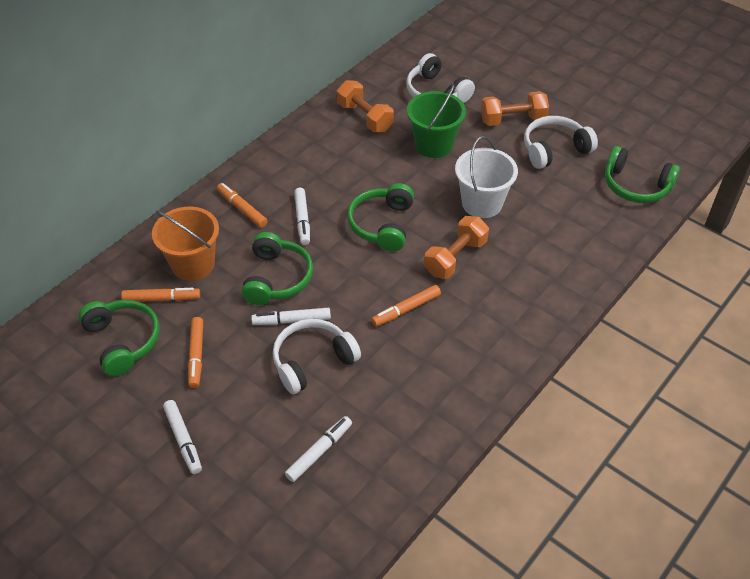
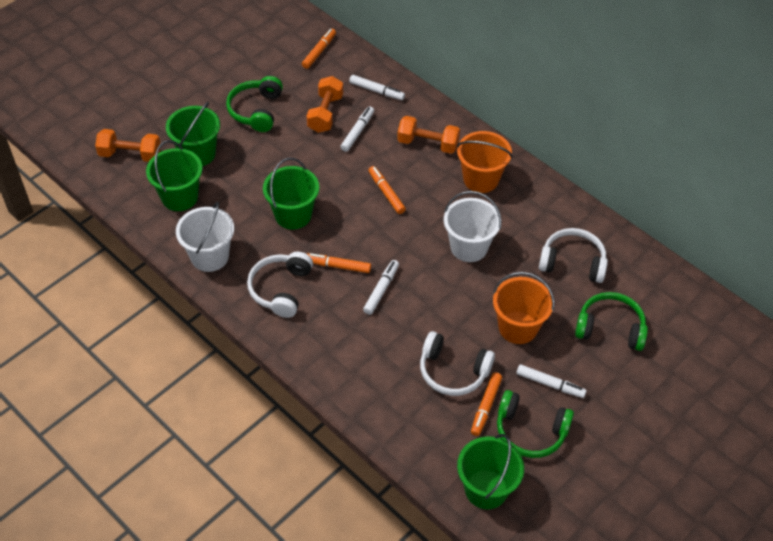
green bucket: 1 -> 4
green headphones: 4 -> 3
orange bucket: 1 -> 2
white bucket: 1 -> 2

